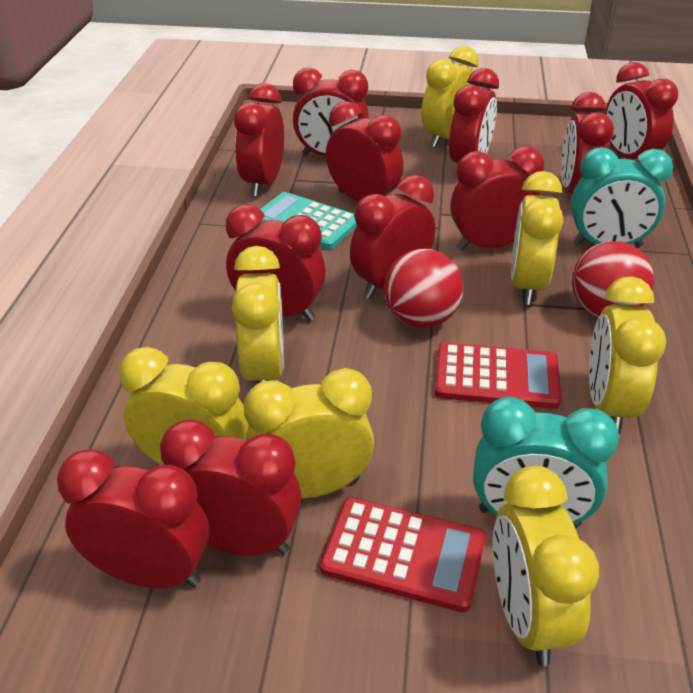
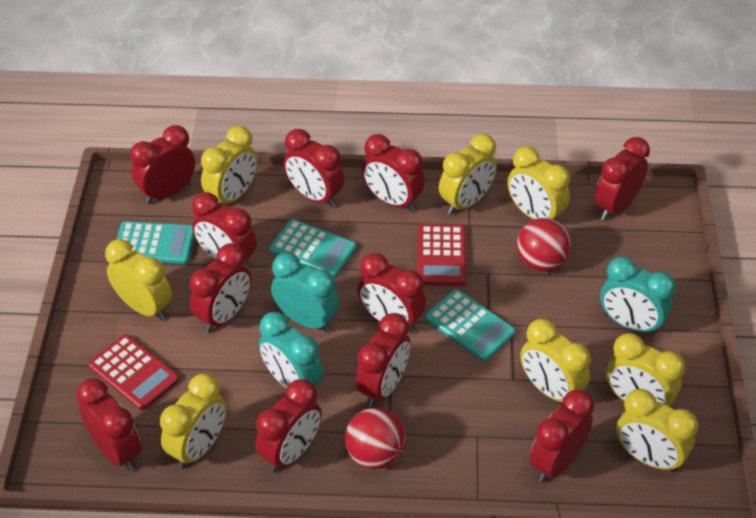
turquoise calculator: 1 -> 3
turquoise clock: 2 -> 3
yellow clock: 7 -> 8

